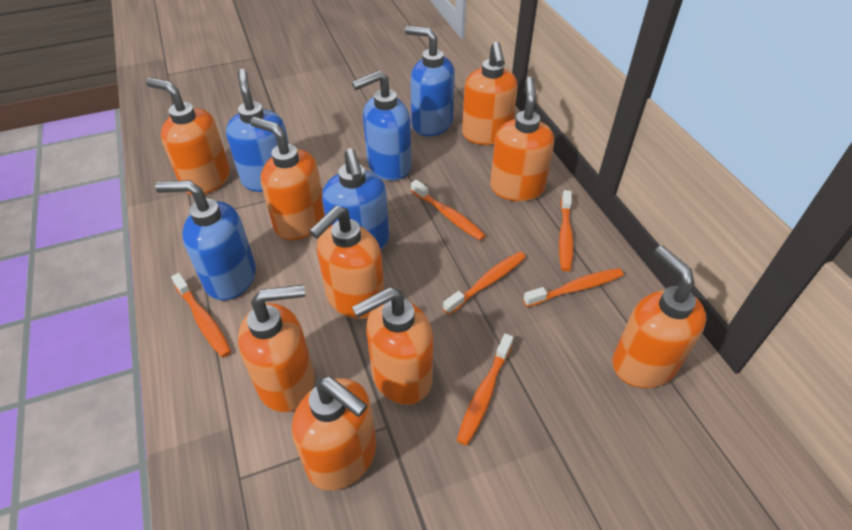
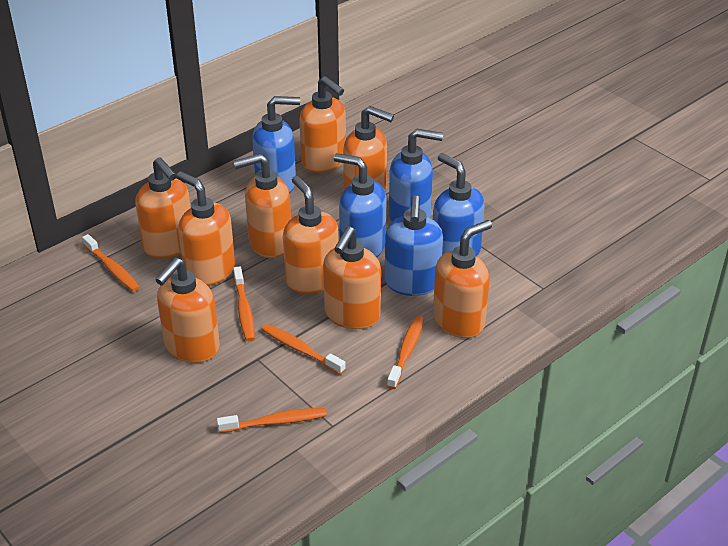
orange toothbrush: 6 -> 5

